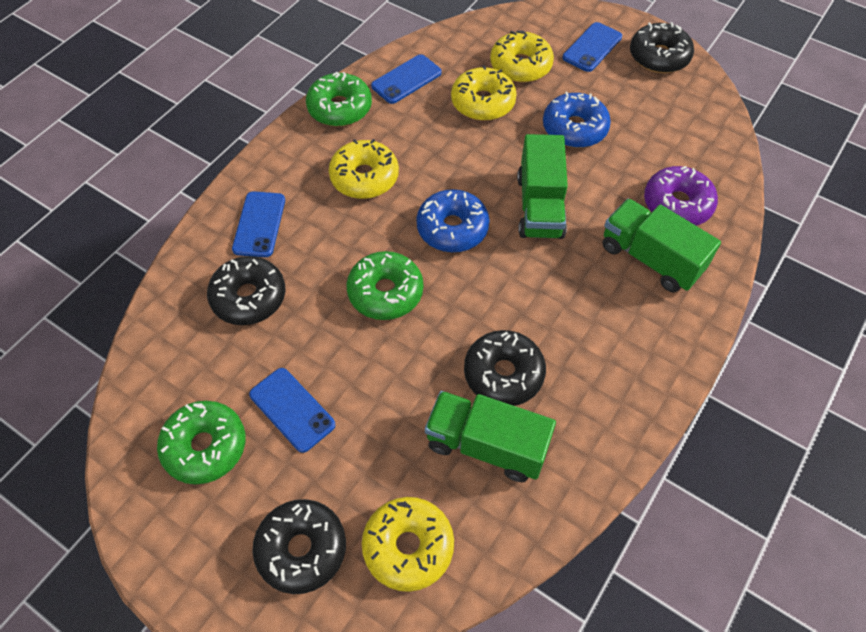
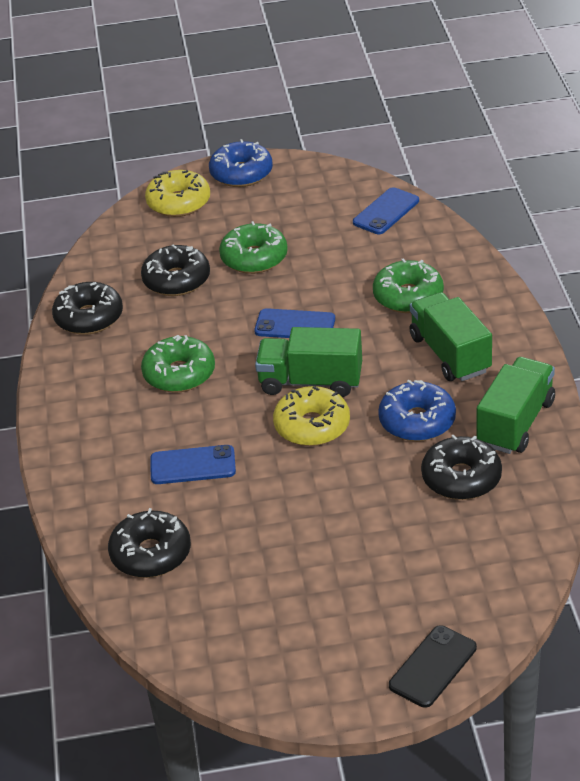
black phone: 0 -> 1
blue phone: 4 -> 3
purple donut: 1 -> 0
yellow donut: 4 -> 2

